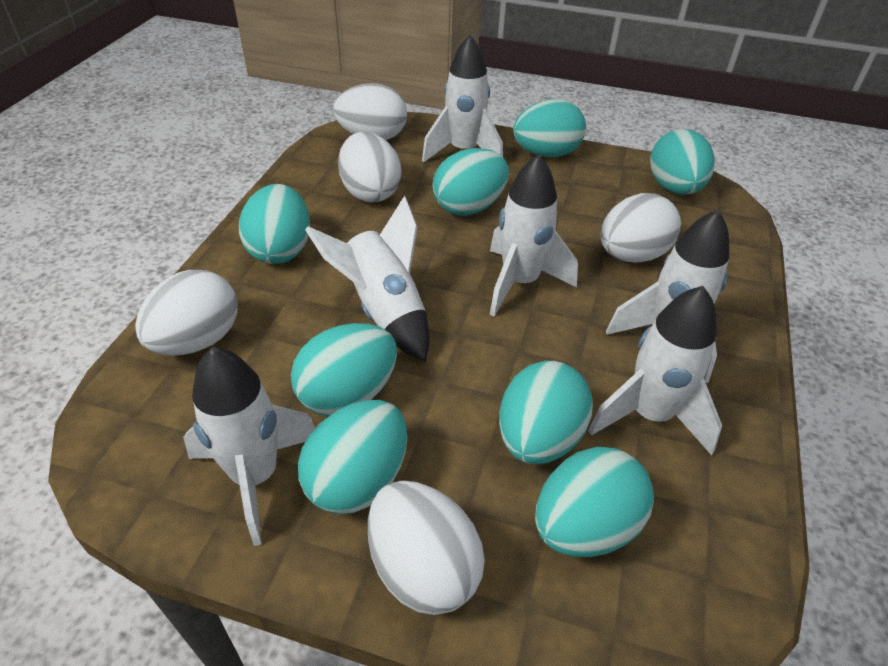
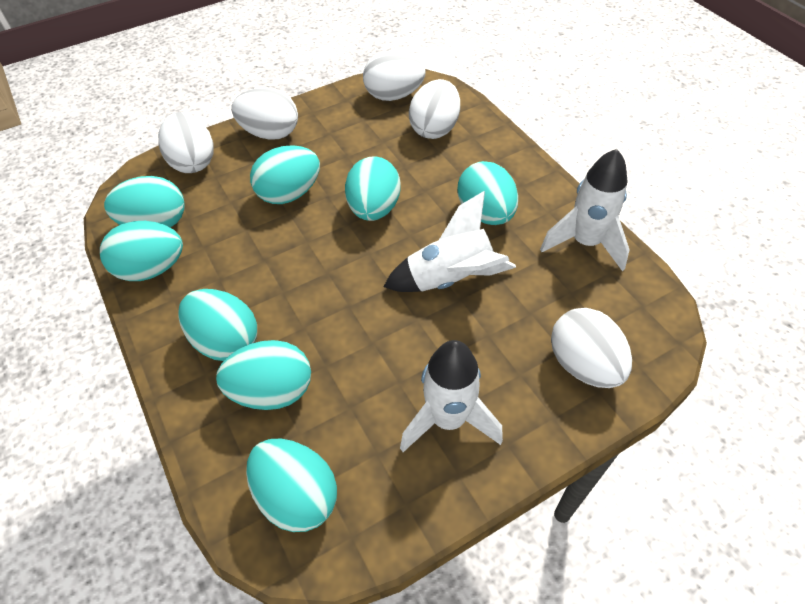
white rocket: 6 -> 3

